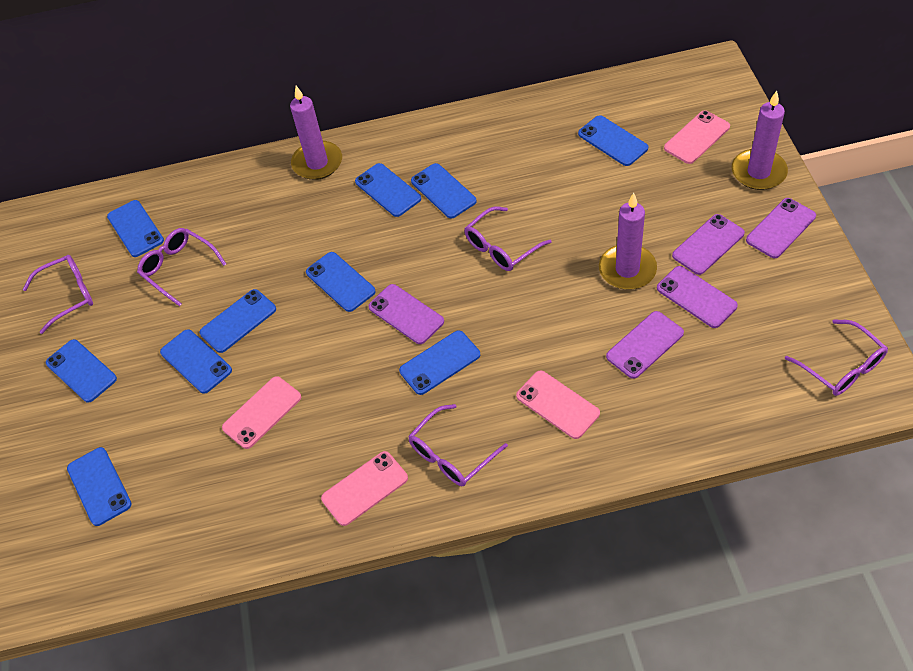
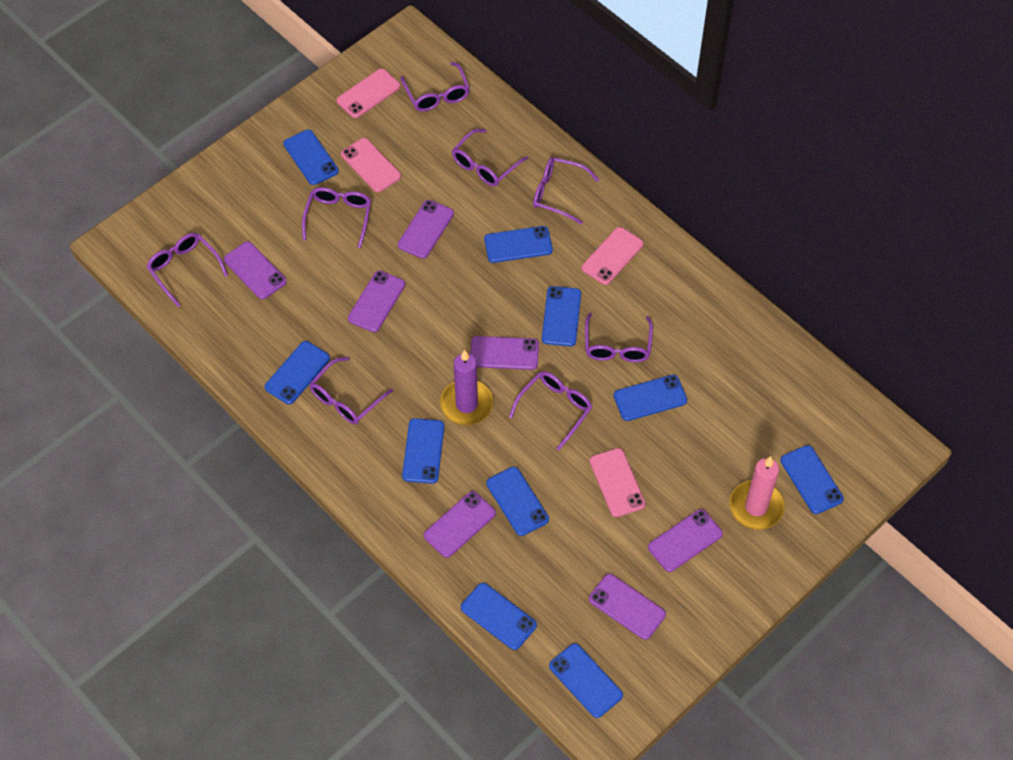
pink candle: 0 -> 1
purple candle: 3 -> 1
purple glasses: 5 -> 8
purple phone: 5 -> 7

